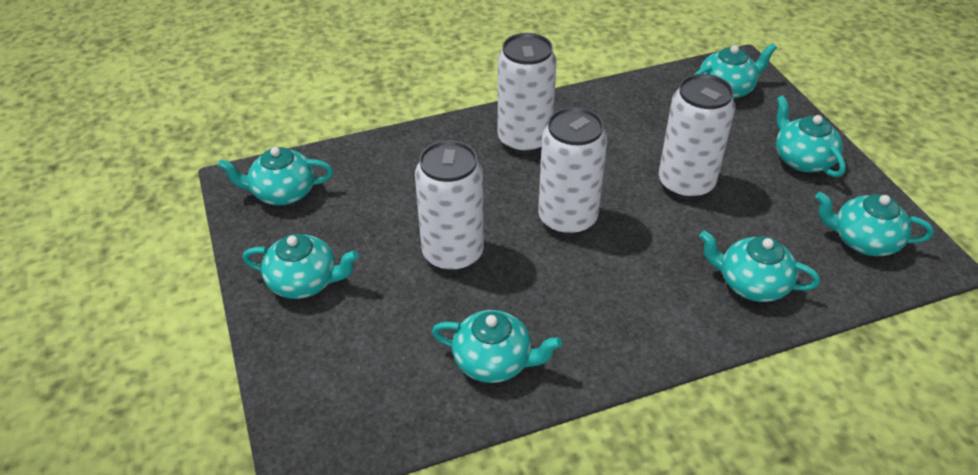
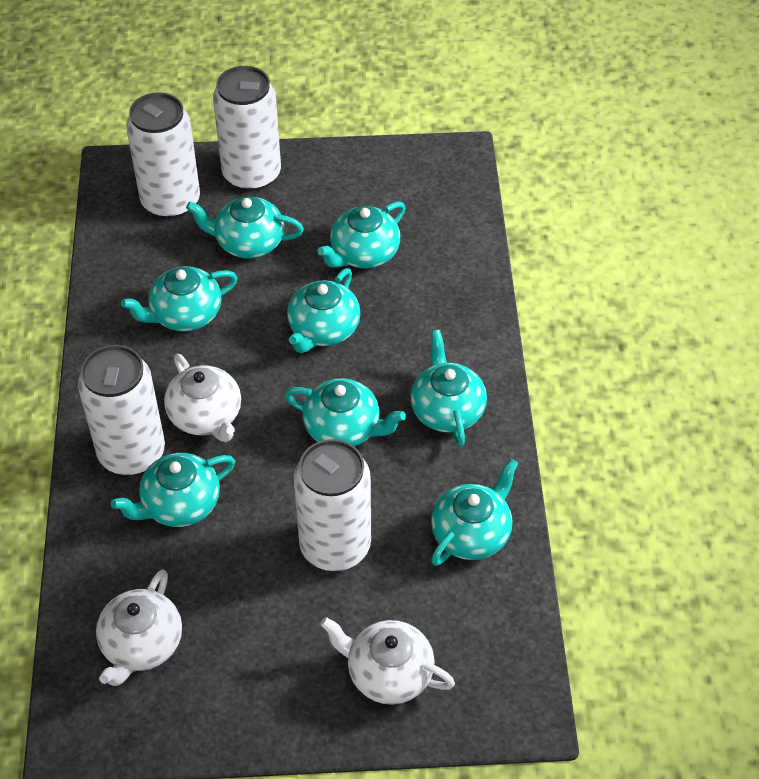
turquoise teapot: 7 -> 8
white teapot: 0 -> 3

